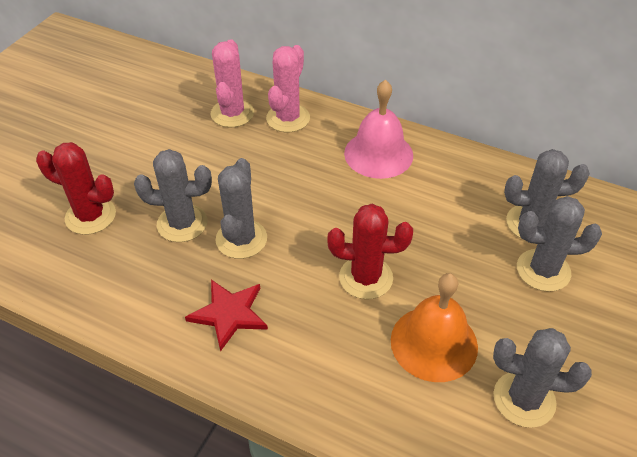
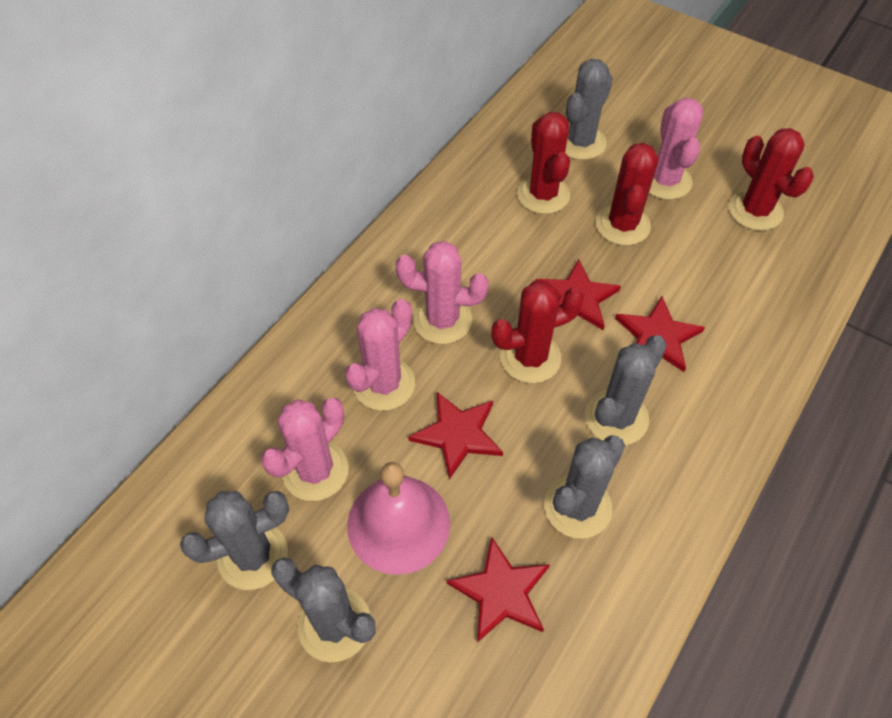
orange bell: 1 -> 0
pink cactus: 2 -> 4
red cactus: 2 -> 4
red star: 1 -> 4

